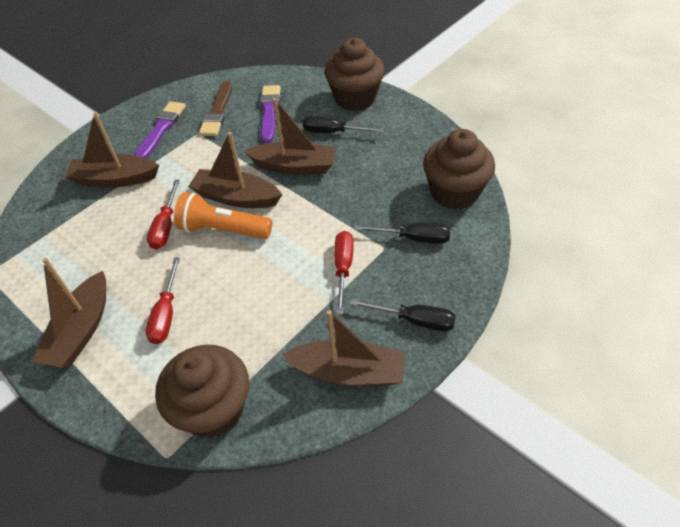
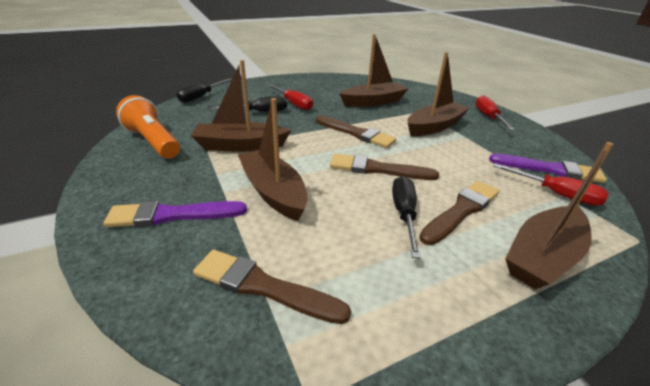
brown brush: 1 -> 4
brown cupcake: 3 -> 0

